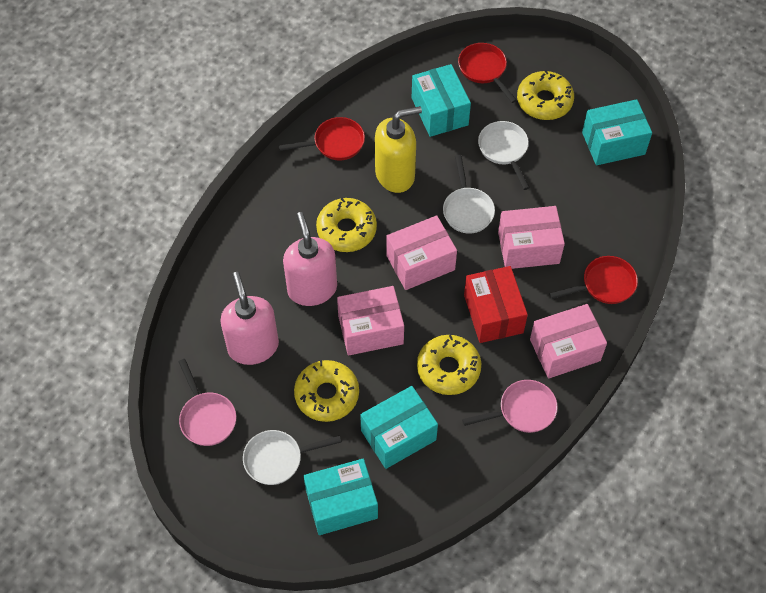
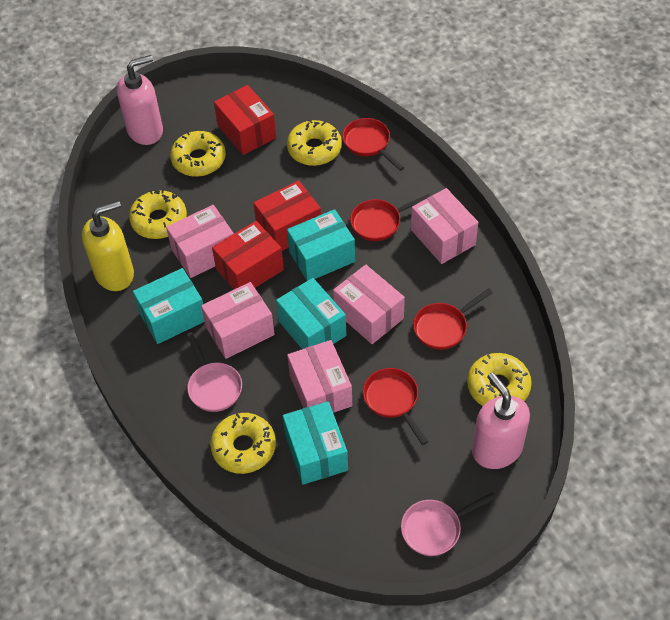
pink box: 4 -> 5
red box: 1 -> 3
red pan: 3 -> 4
white pan: 3 -> 0
yellow donut: 4 -> 5

